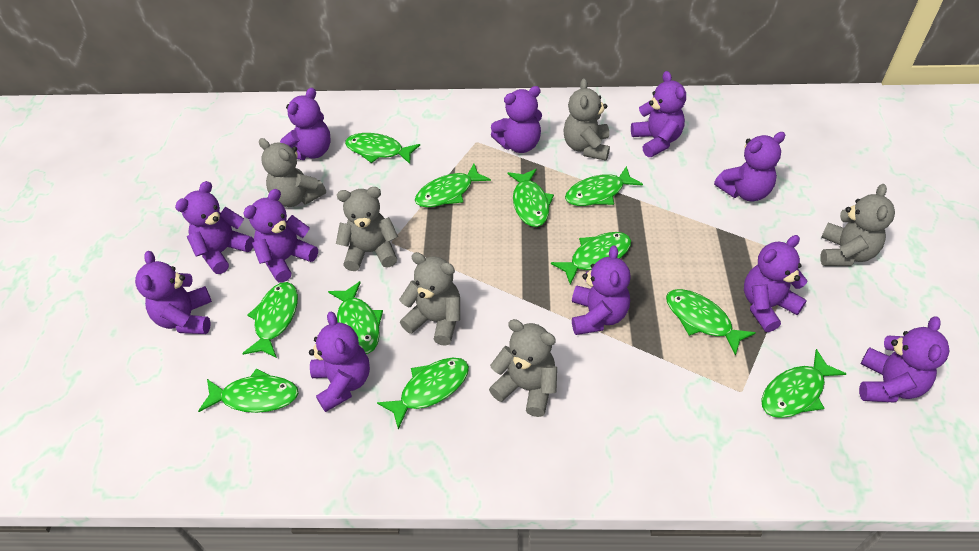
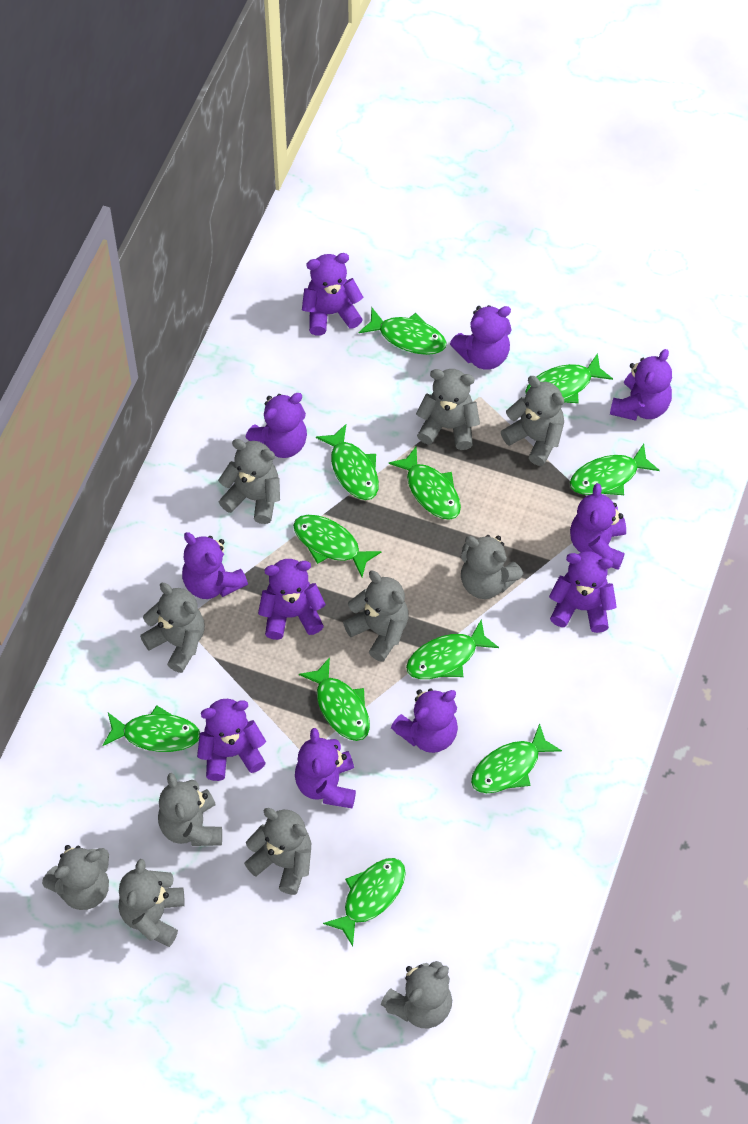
grey teddy bear: 6 -> 11

